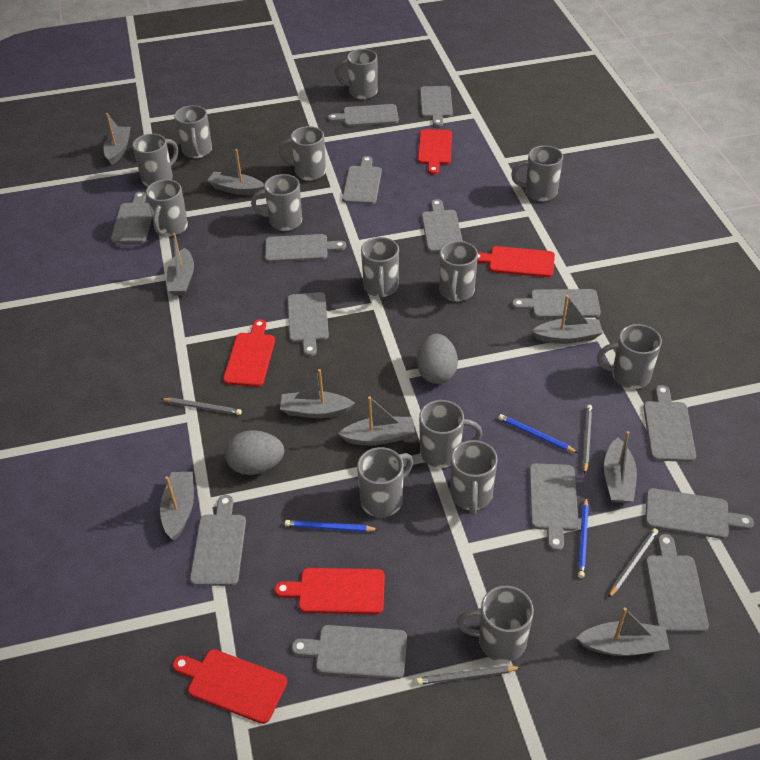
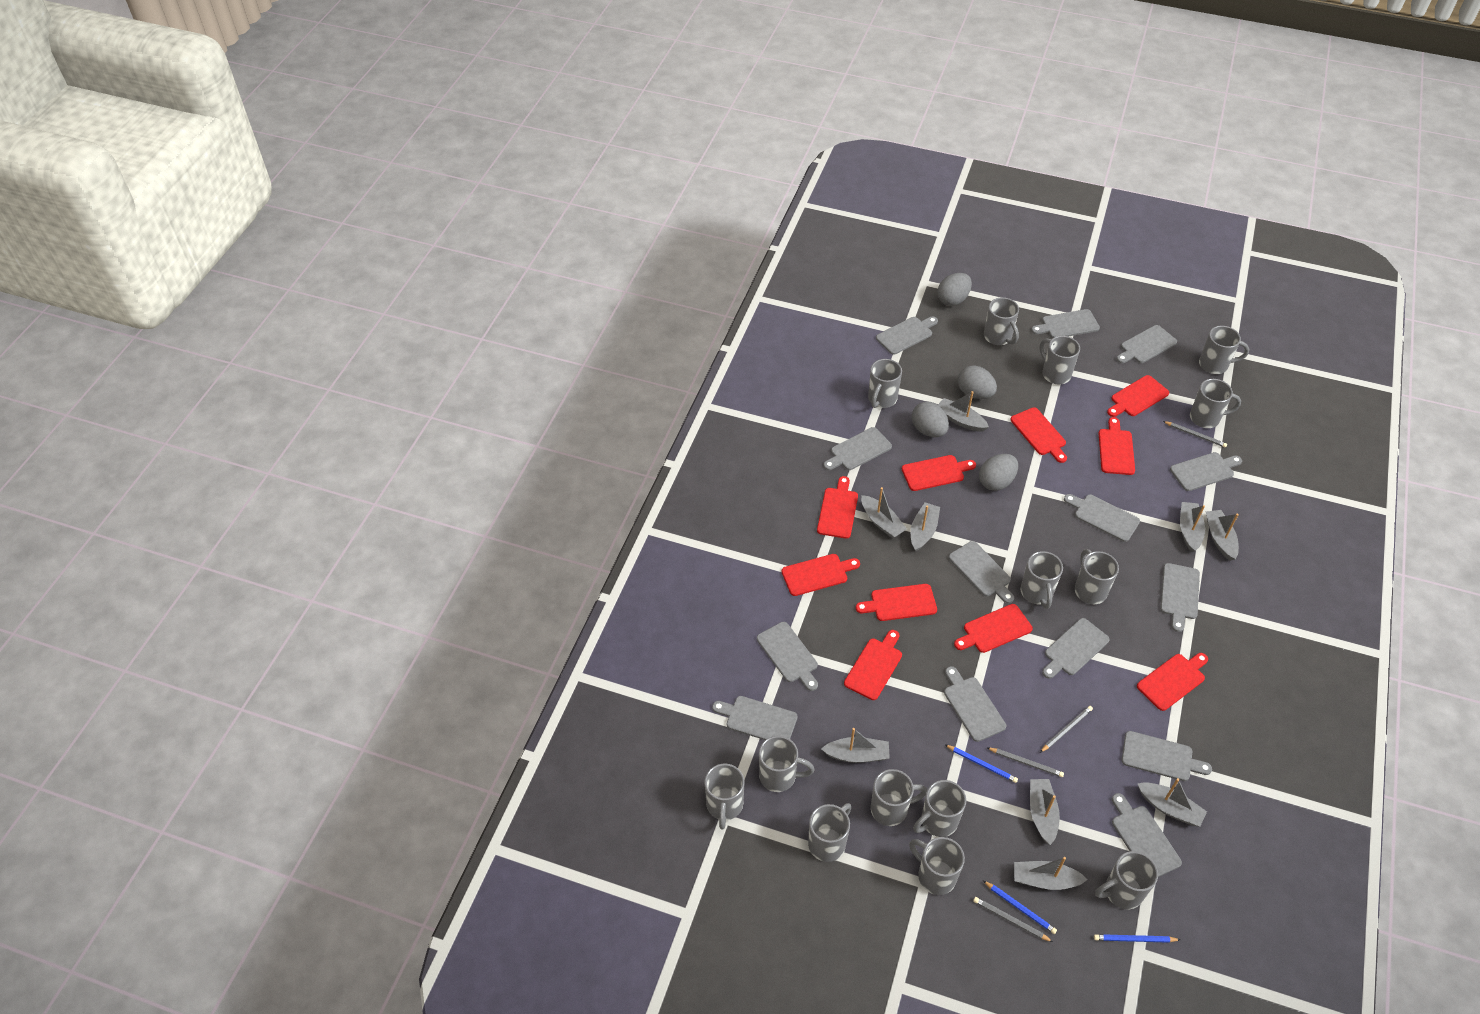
grey egg: 2 -> 4
red cutting board: 5 -> 10

